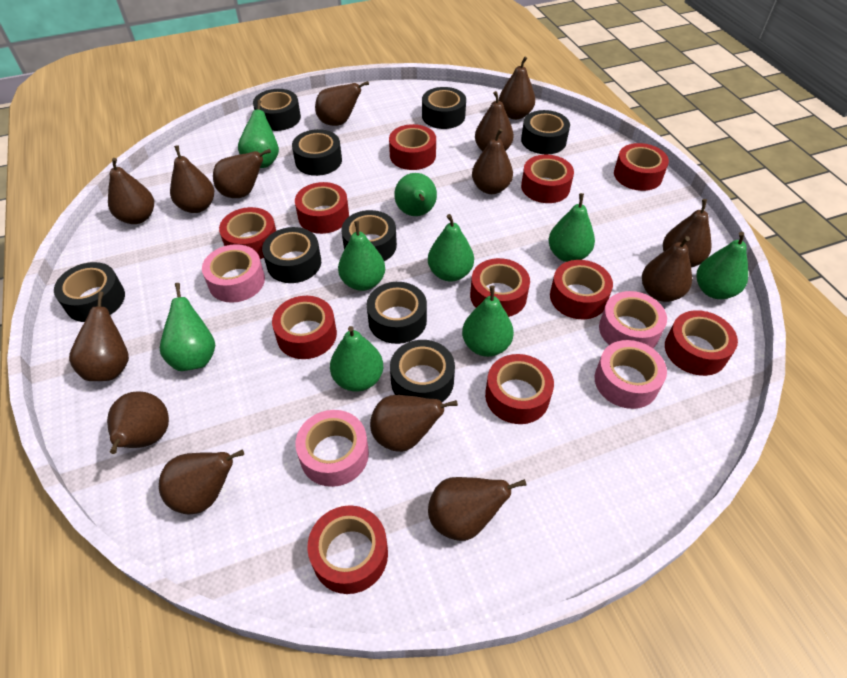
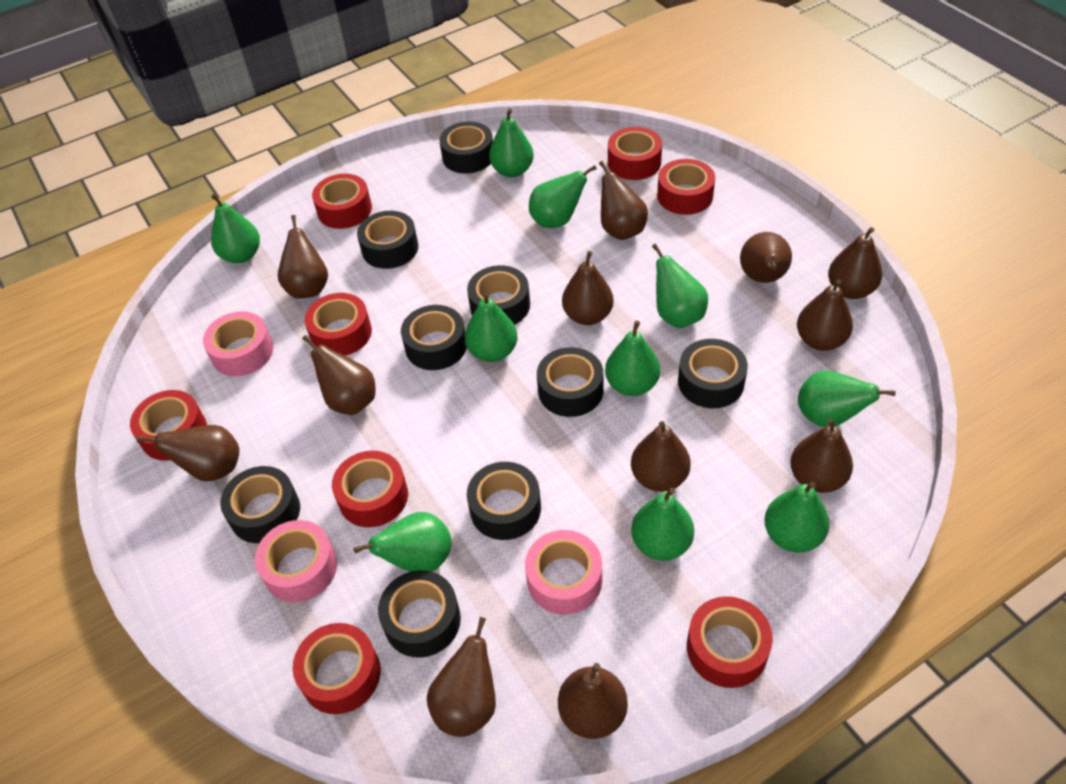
brown pear: 14 -> 12
green pear: 9 -> 10
pink tape: 4 -> 3
red tape: 11 -> 8

